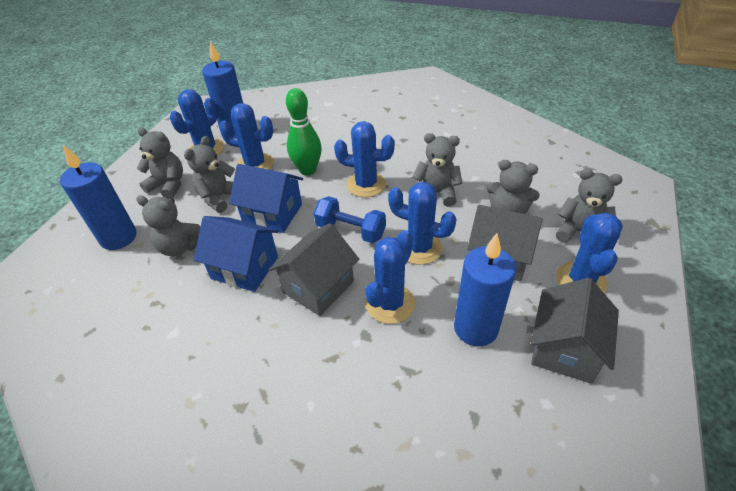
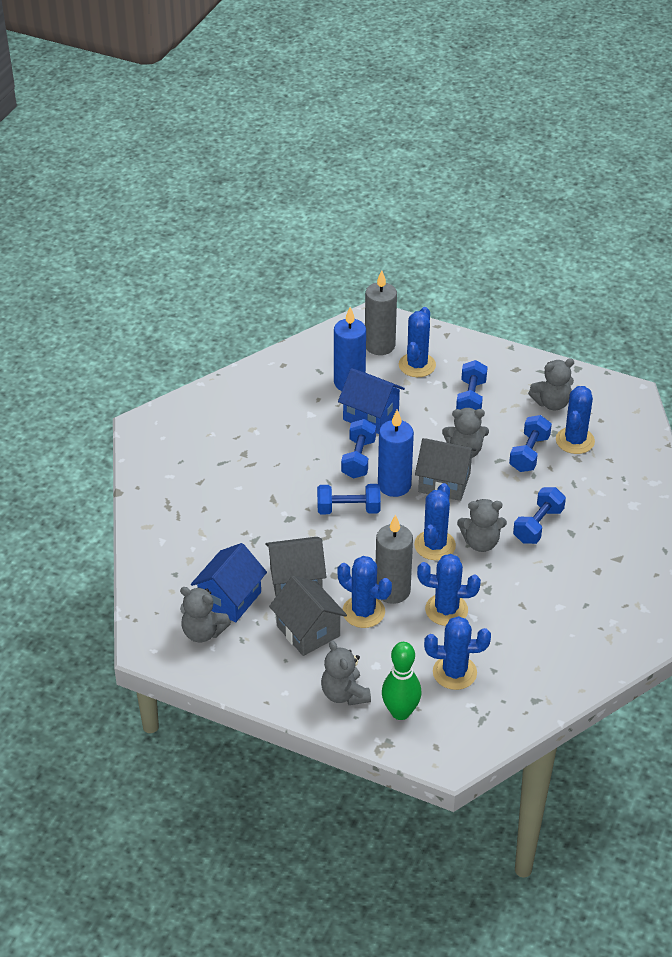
blue candle: 3 -> 2
blue dumbbell: 1 -> 5
grey candle: 0 -> 2
grey teddy bear: 6 -> 5

